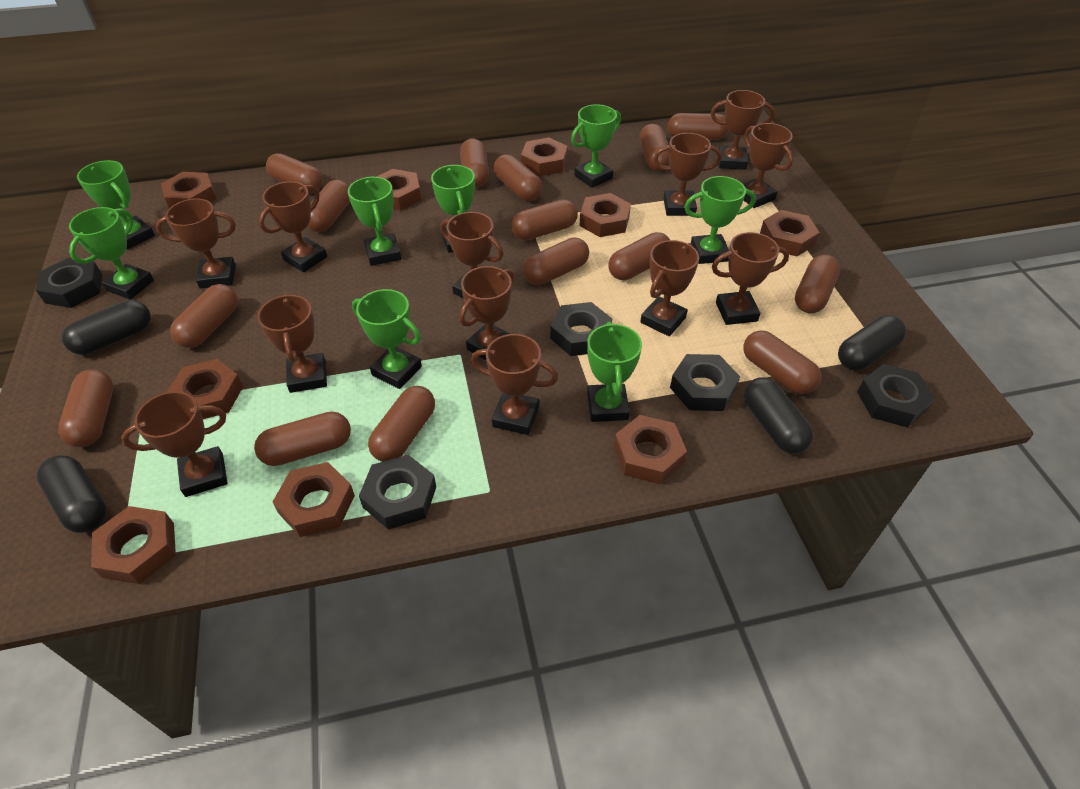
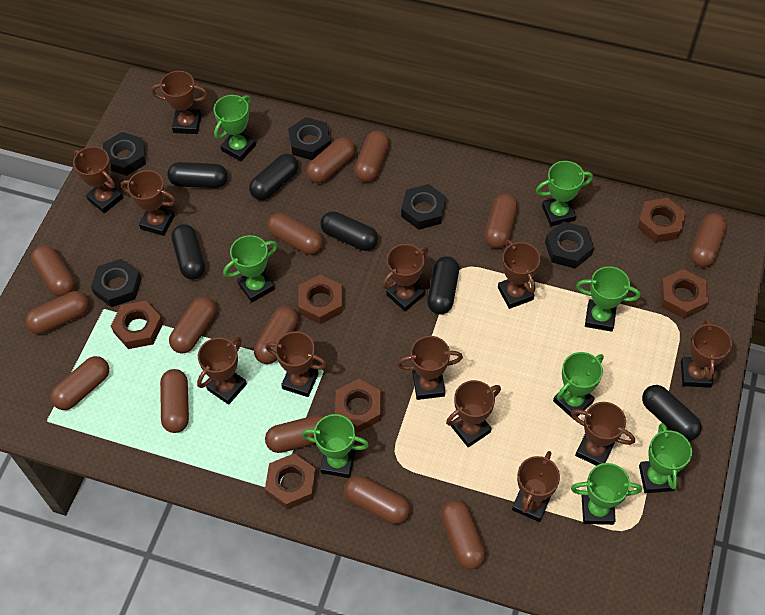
black capsule: 4 -> 6
brown capsule: 15 -> 14
brown nut: 9 -> 6

